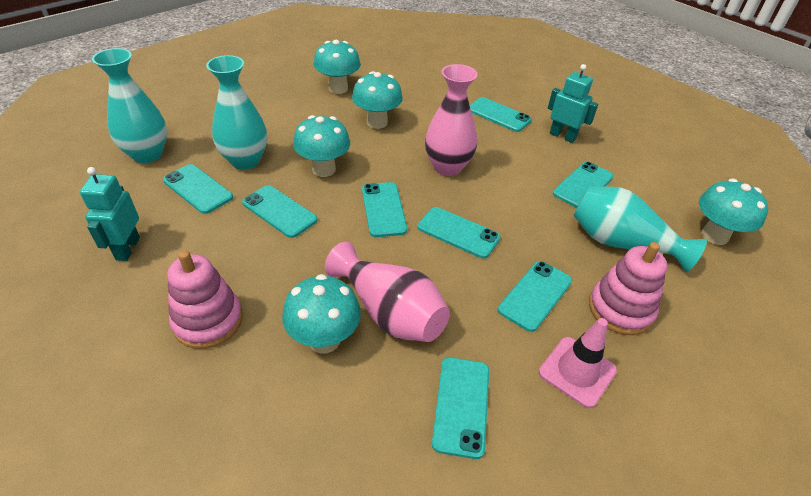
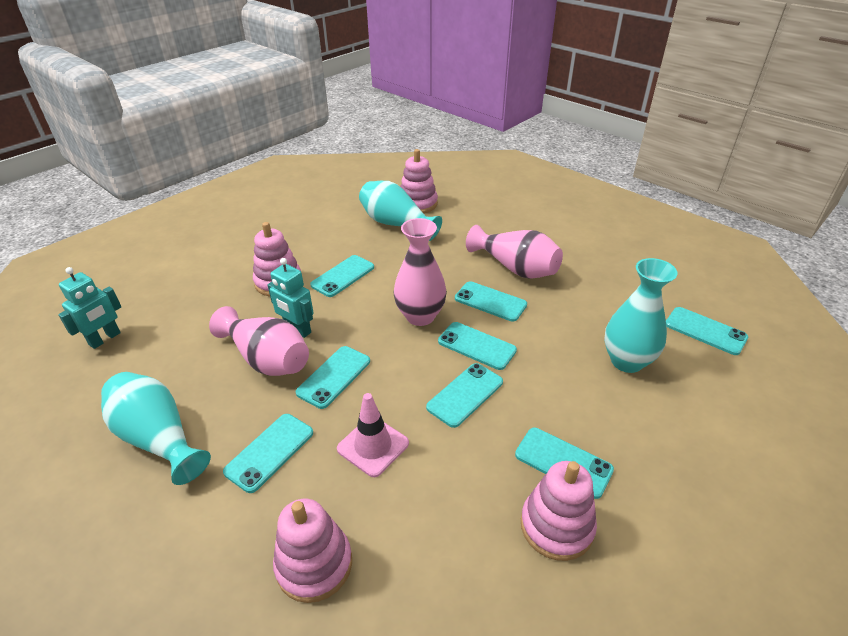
pink stacking toy: 2 -> 4
pink vase: 2 -> 3
turquoise mushroom: 5 -> 0

